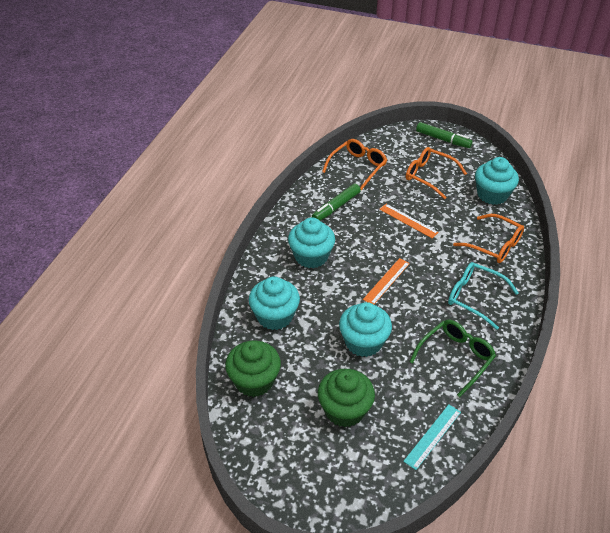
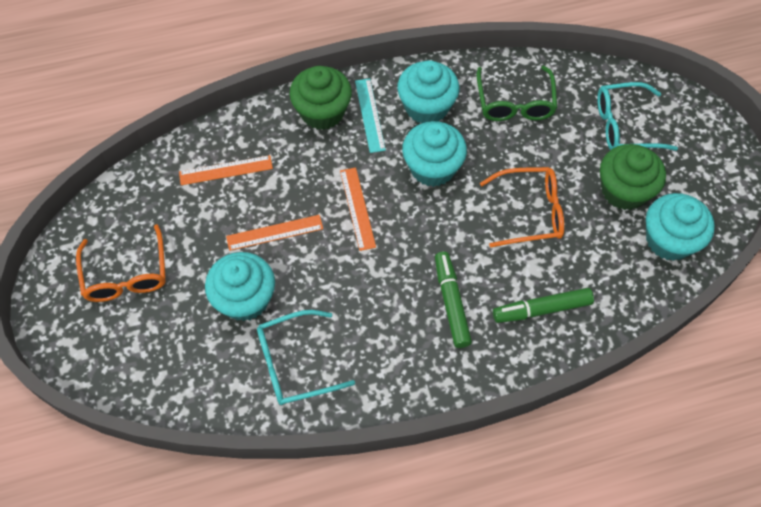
orange glasses: 3 -> 2
orange ruler: 2 -> 3
turquoise glasses: 1 -> 2

